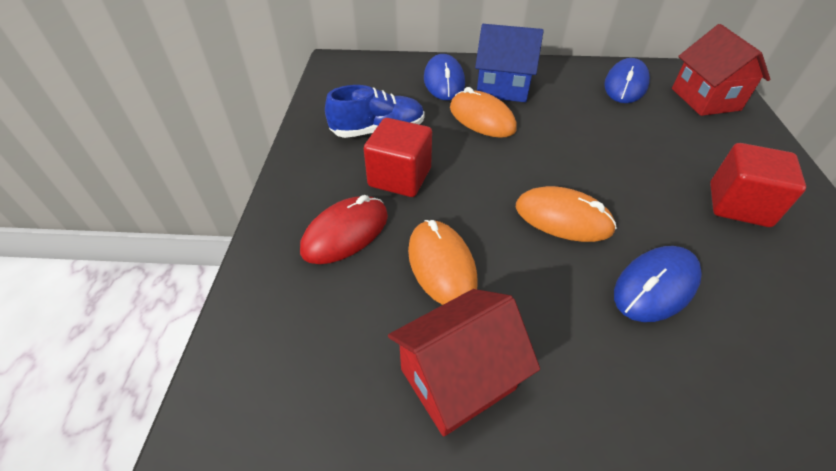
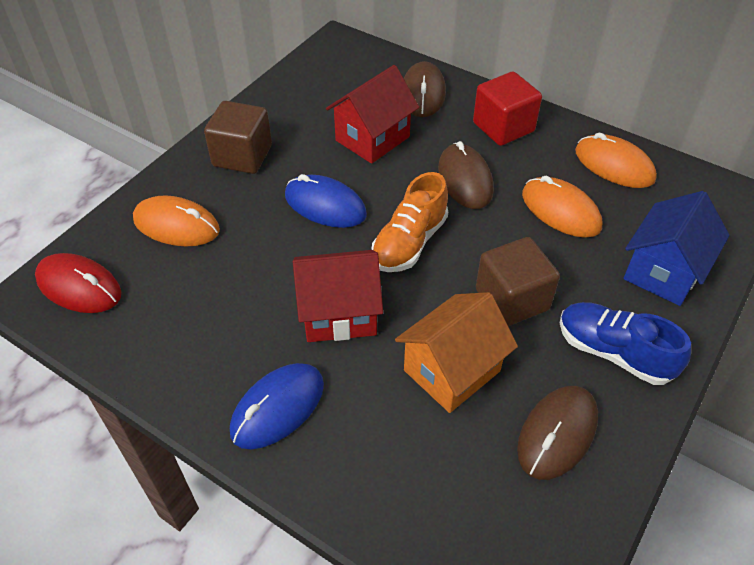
blue mouse: 3 -> 2
brown cube: 0 -> 2
brown mouse: 0 -> 3
orange house: 0 -> 1
orange shoe: 0 -> 1
red cube: 2 -> 1

